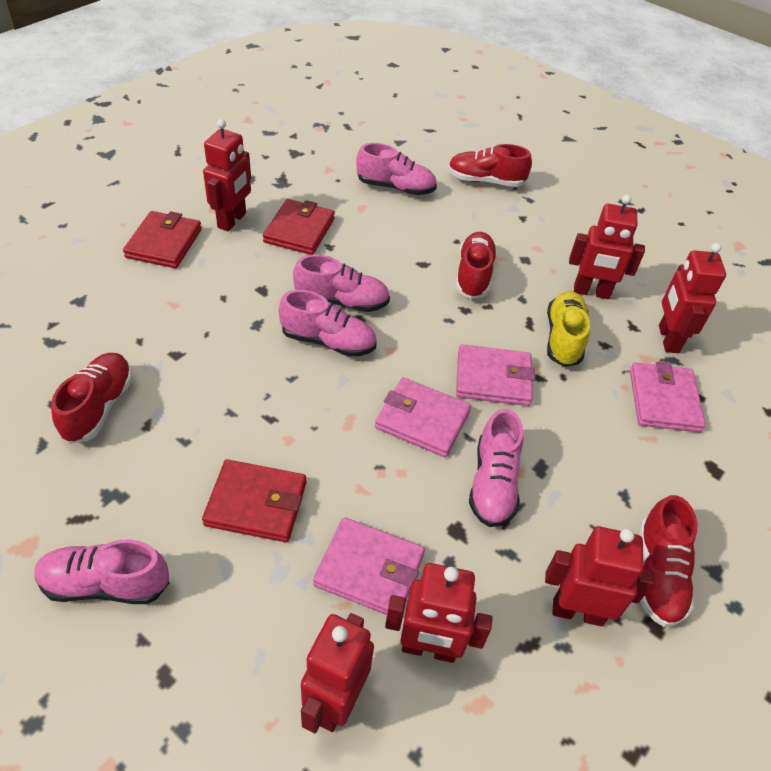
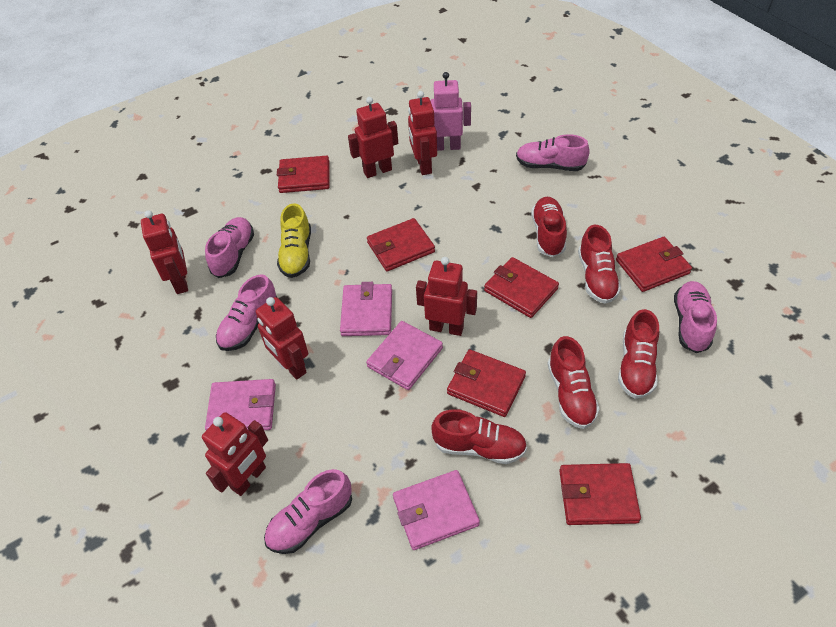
pink robot: 0 -> 1
red shoe: 4 -> 5
red wallet: 3 -> 6

